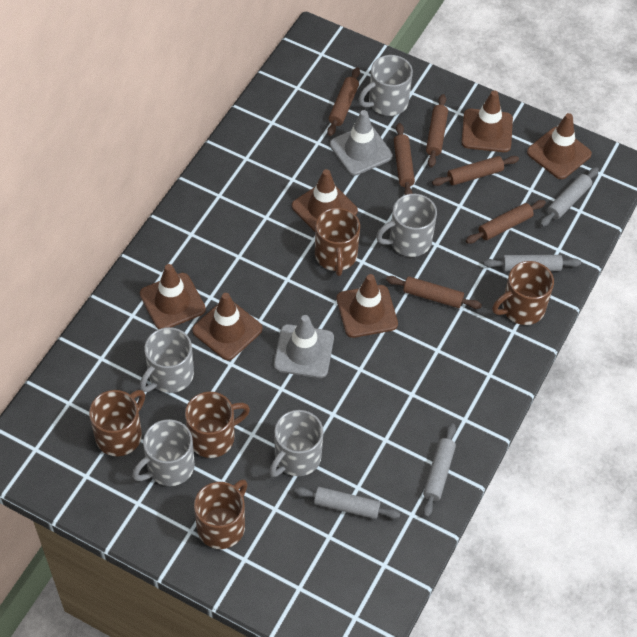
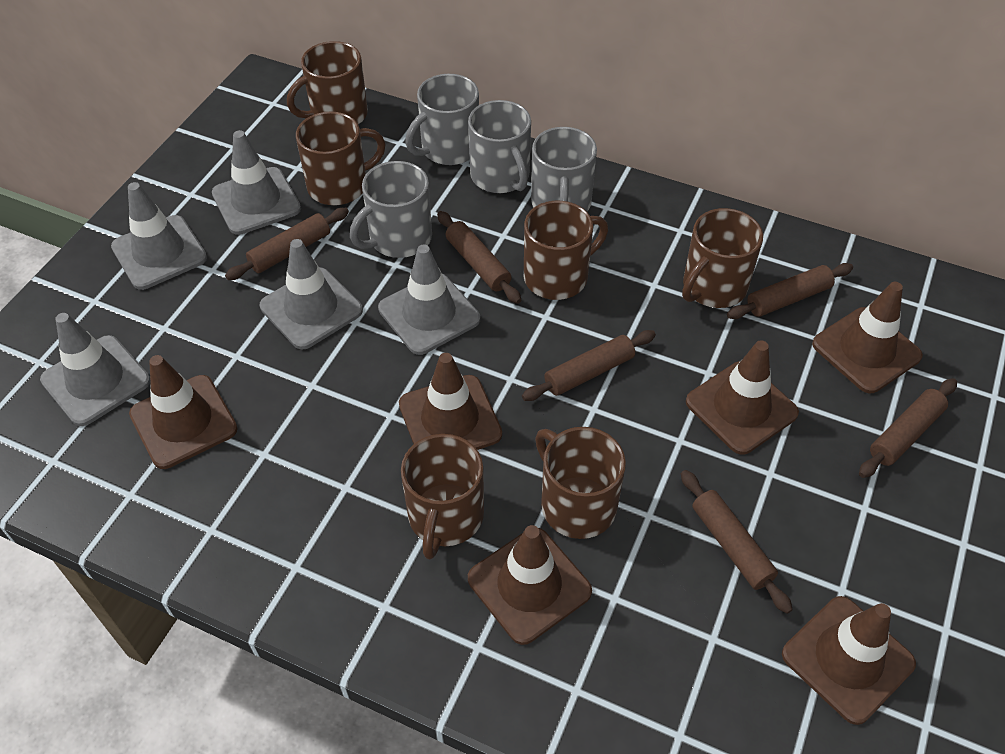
brown mug: 5 -> 6
grey mug: 5 -> 4
grey rolling pin: 4 -> 0
grey traffic cone: 2 -> 5

